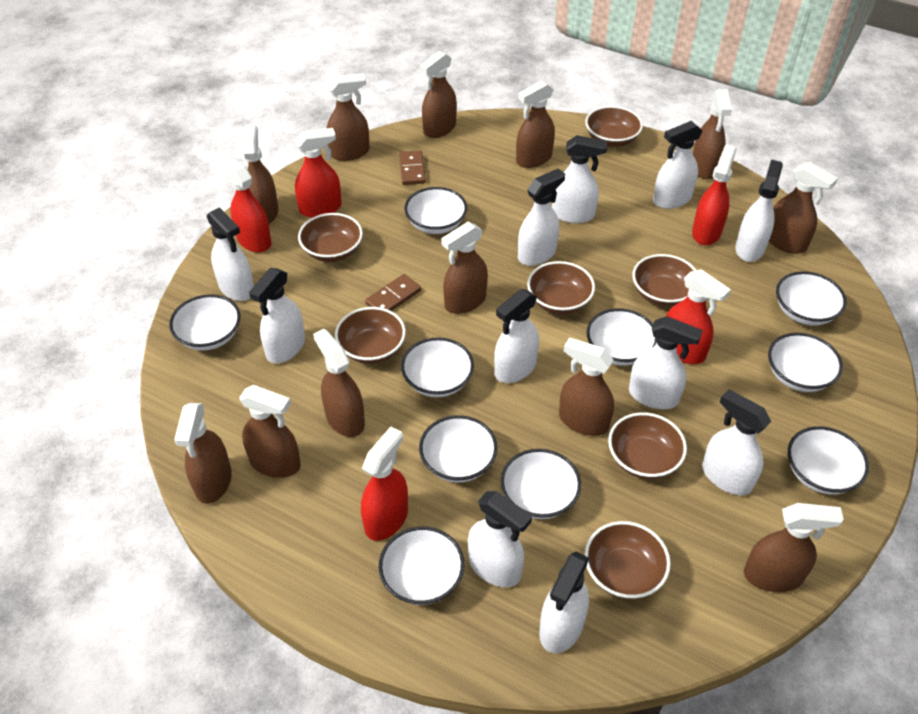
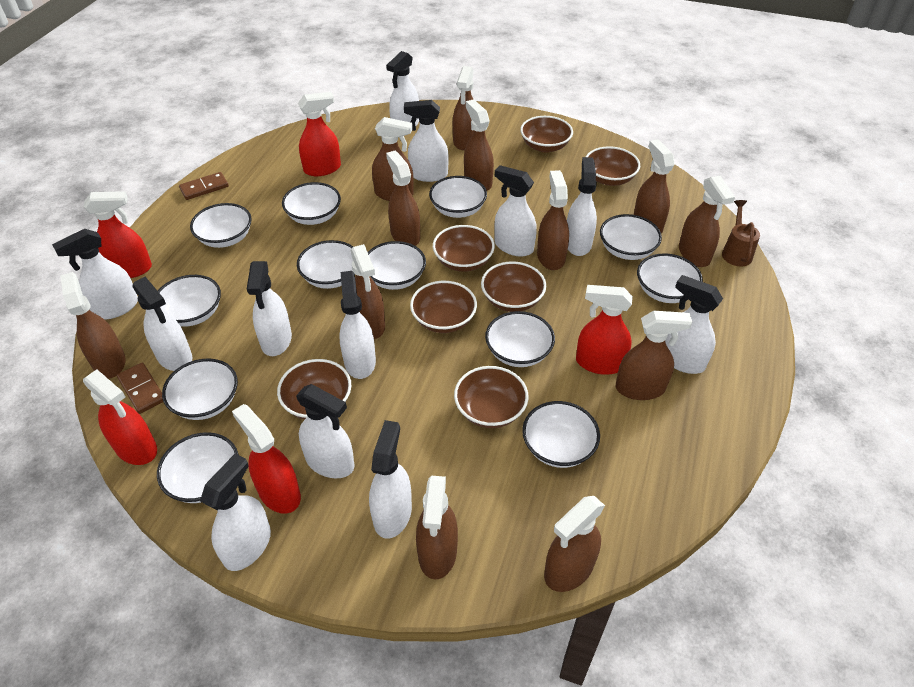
brown watering can: 0 -> 1
white bowl: 10 -> 12
white spray bottle: 11 -> 12

